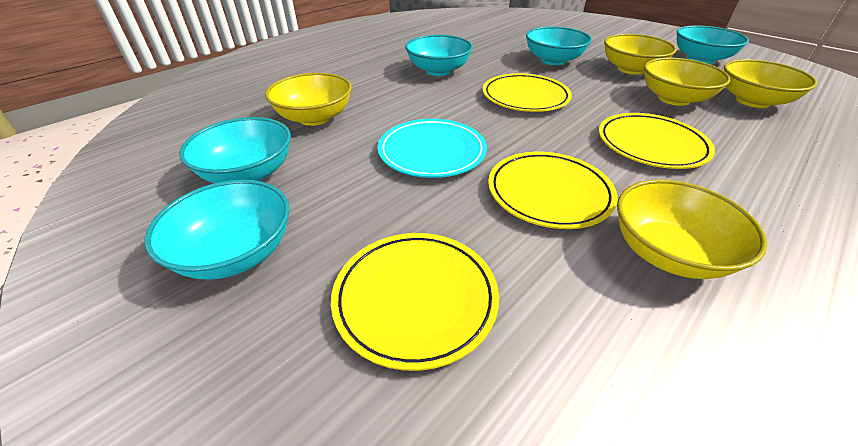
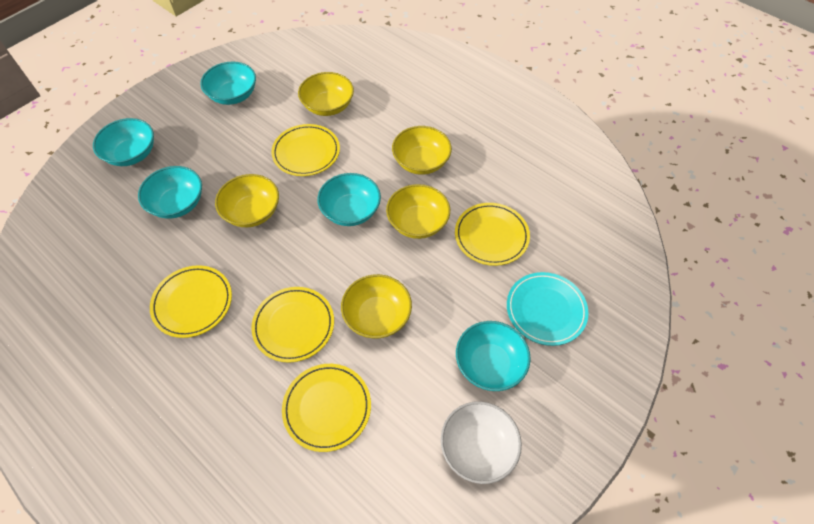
white bowl: 0 -> 1
yellow plate: 4 -> 5

